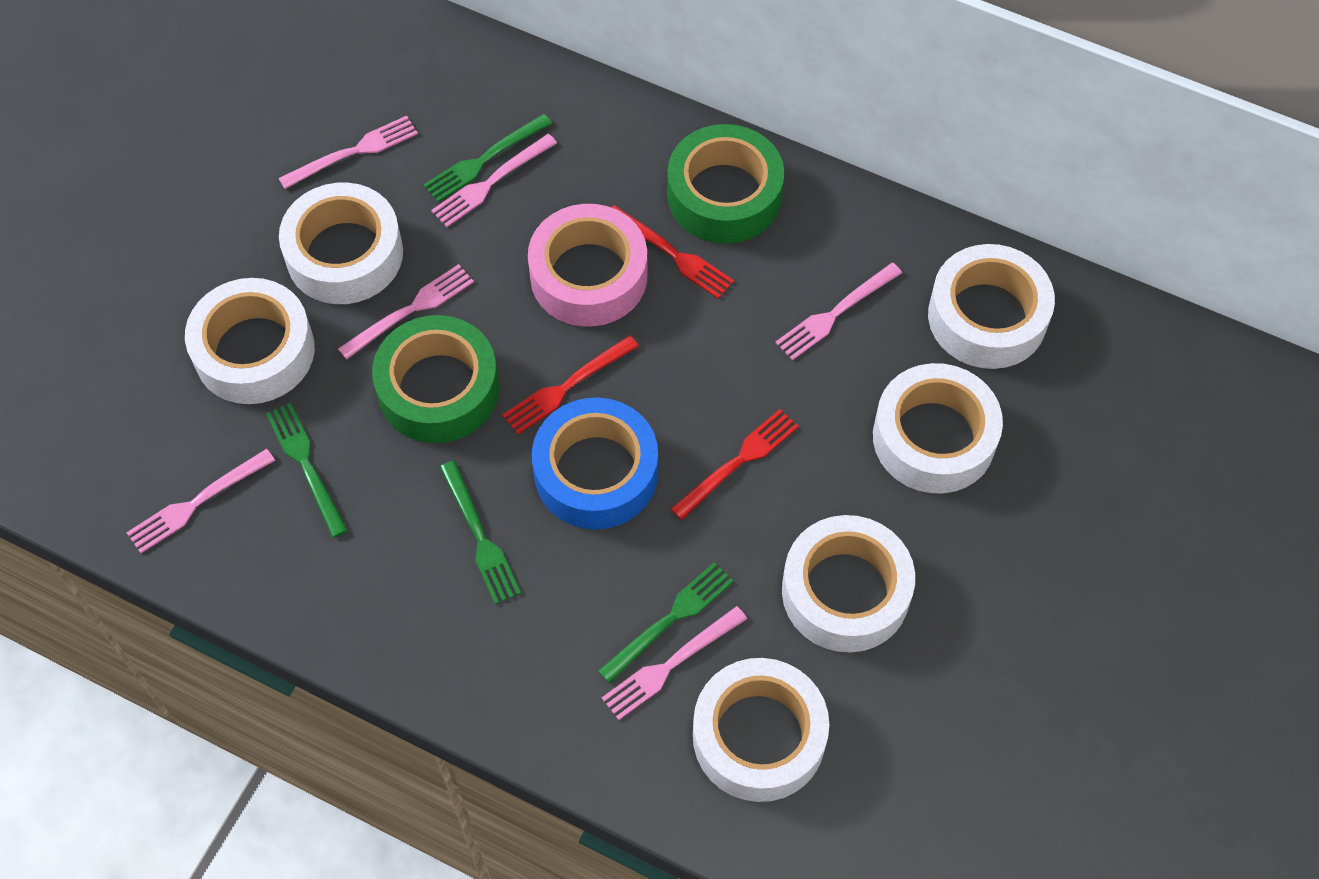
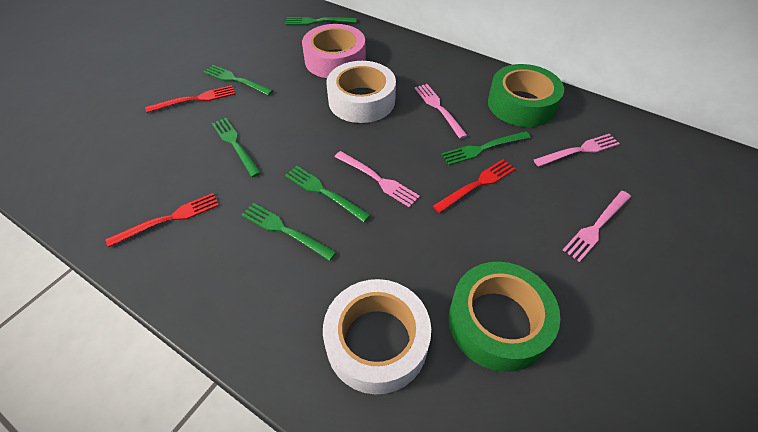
blue tape: 1 -> 0
green fork: 4 -> 6
pink fork: 6 -> 4
white tape: 6 -> 2

